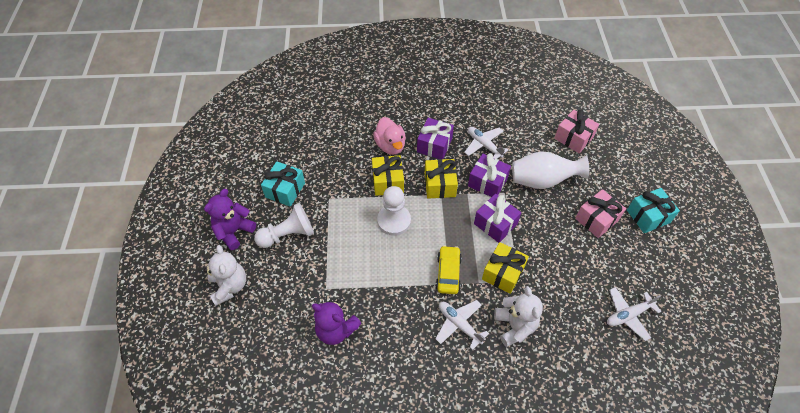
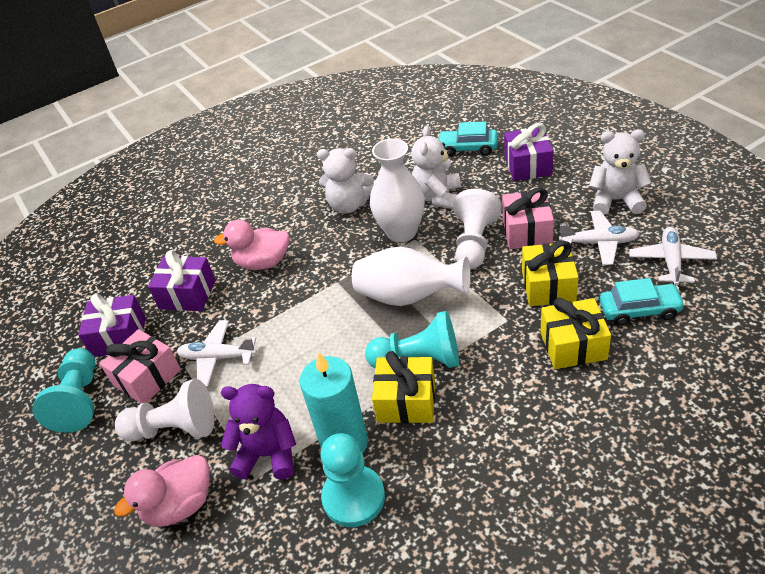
pink duck: 1 -> 2
purple teddy bear: 2 -> 1
turquoise candle: 0 -> 1
turquoise car: 0 -> 2
turquoise gift: 2 -> 0
turquoise pawn: 0 -> 3
white teddy bear: 2 -> 3
white vase: 1 -> 2
yellow car: 1 -> 0

